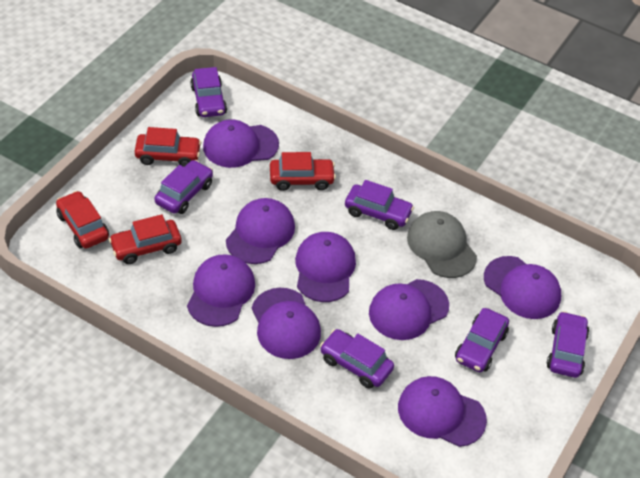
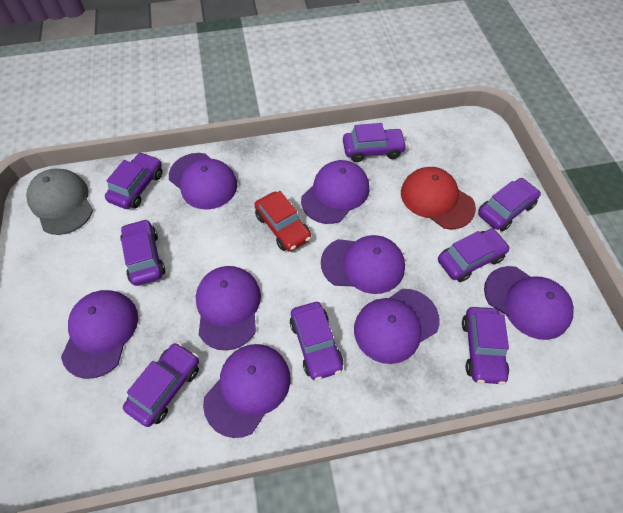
purple car: 6 -> 8
red cap: 0 -> 1
red car: 4 -> 1

